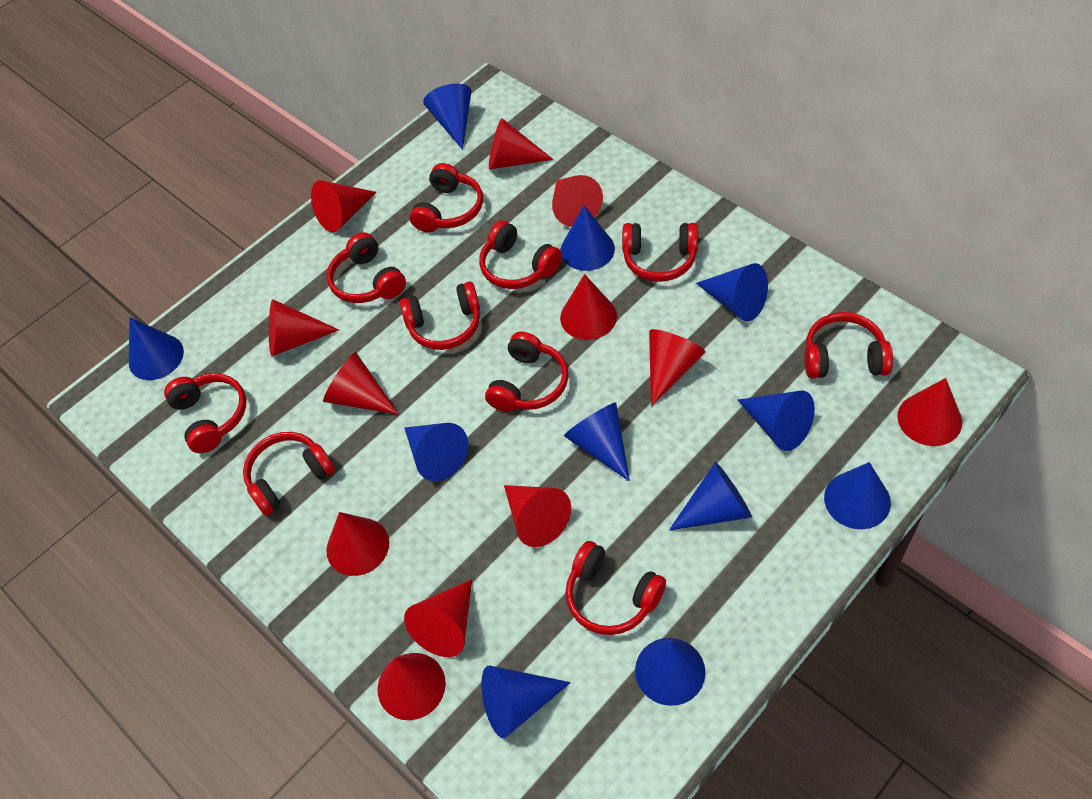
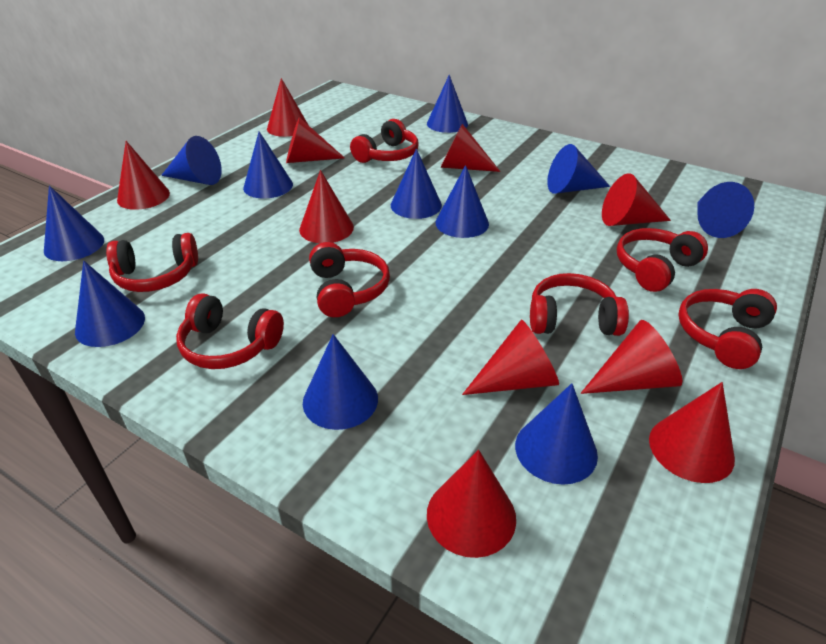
red cone: 12 -> 10
red headphones: 10 -> 7

